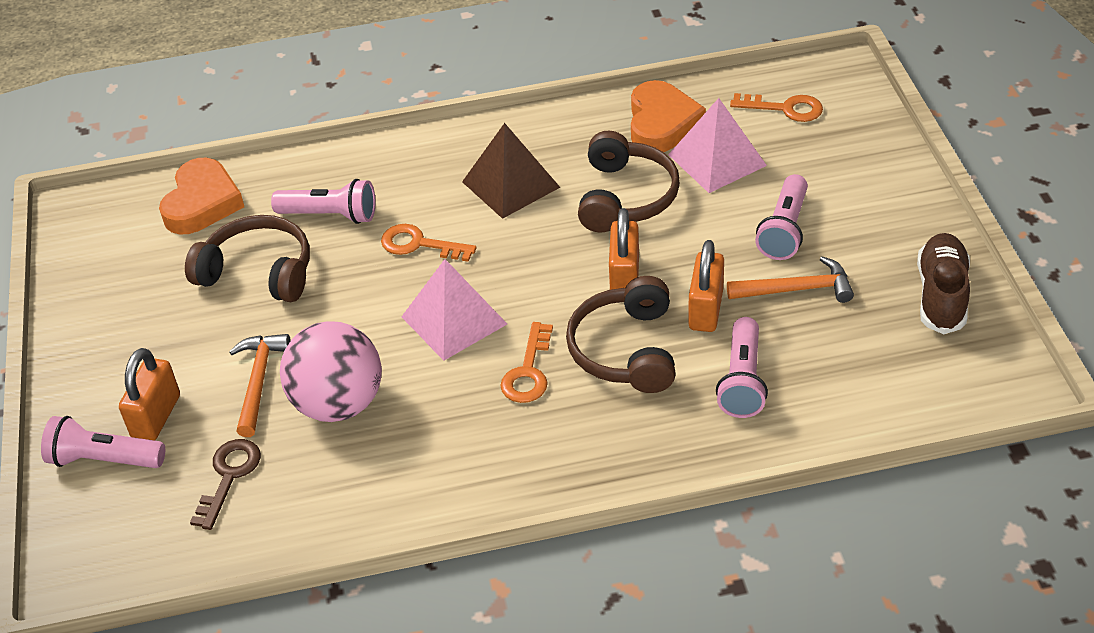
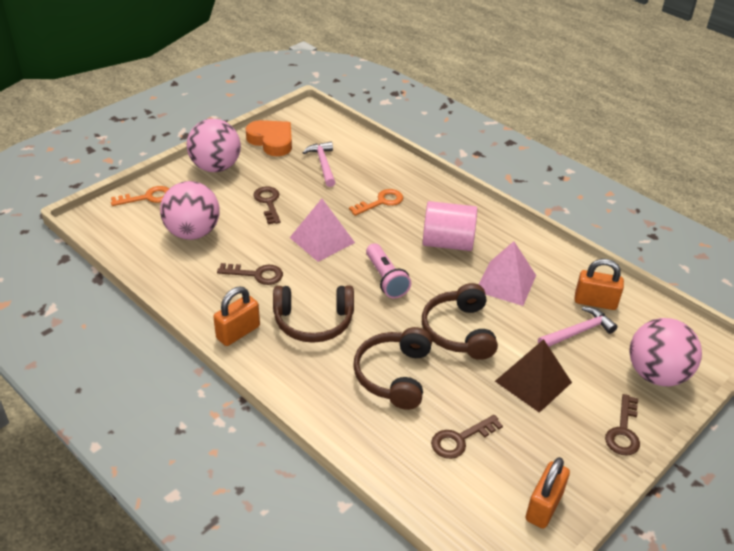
brown key: 1 -> 4
brown shoe: 1 -> 0
orange hammer: 2 -> 0
orange heart: 2 -> 1
orange key: 3 -> 2
pink ball: 1 -> 3
pink cylinder: 0 -> 1
pink flashlight: 4 -> 1
pink hammer: 0 -> 2

